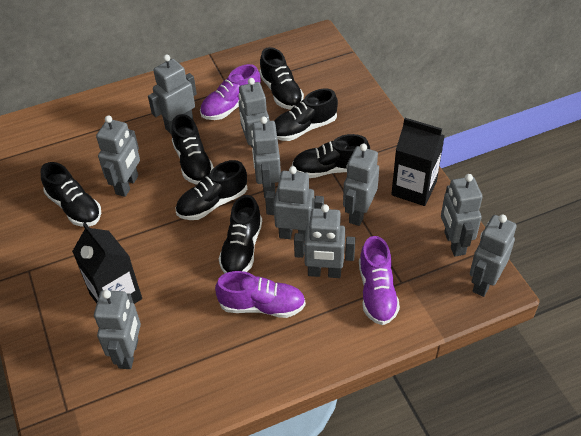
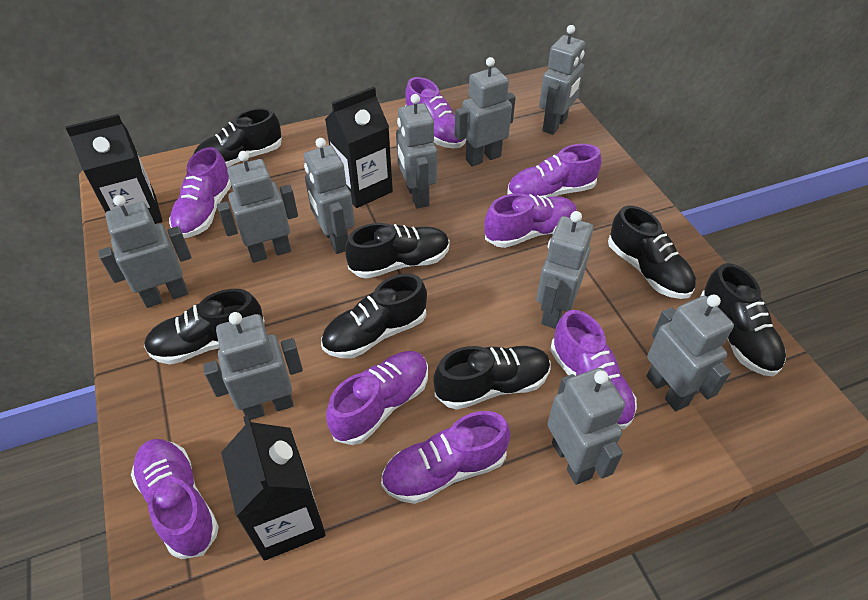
black carton: 2 -> 3
purple shoe: 3 -> 8

